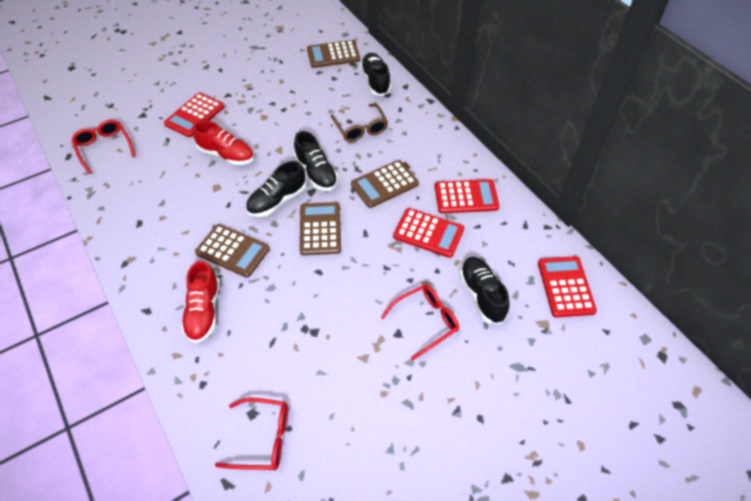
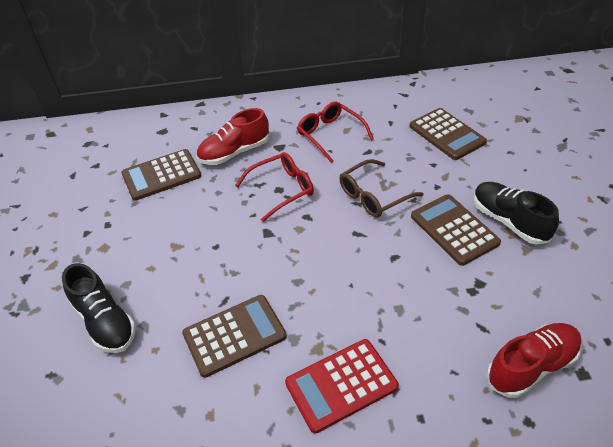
black shoe: 4 -> 2
red calculator: 4 -> 1
red glasses: 3 -> 2

